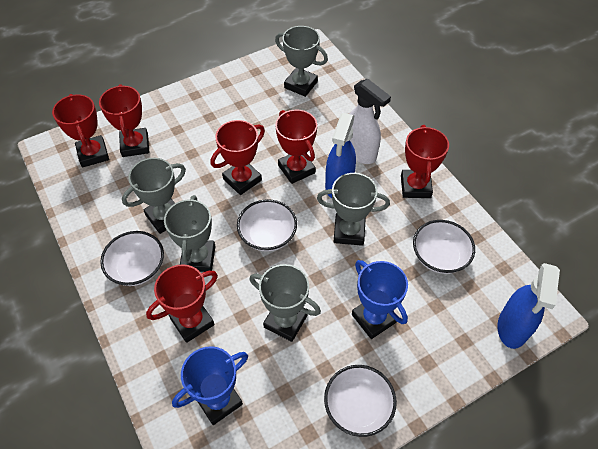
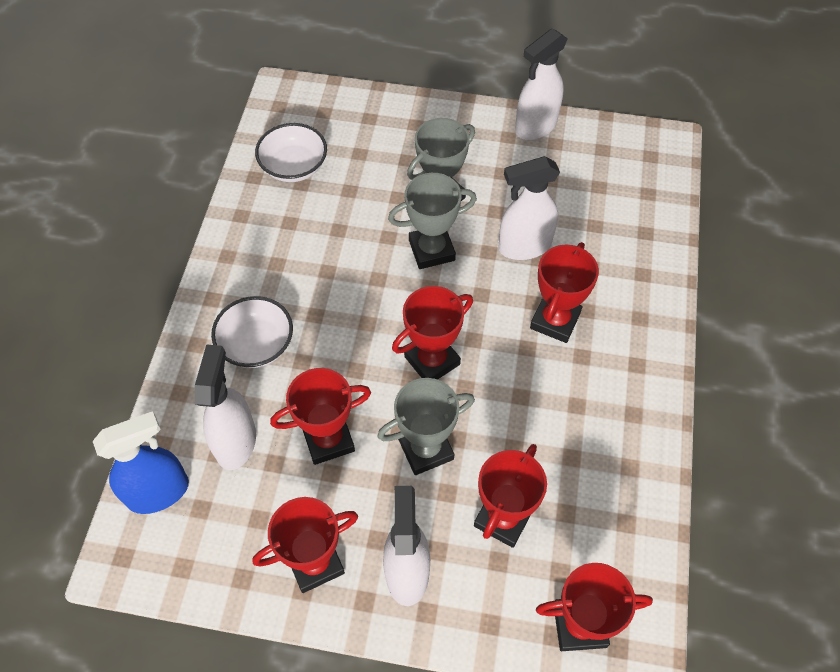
blue spray bottle: 2 -> 1
blue trophy: 2 -> 0
grey trophy: 5 -> 3
white bowl: 4 -> 2
white spray bottle: 1 -> 4

